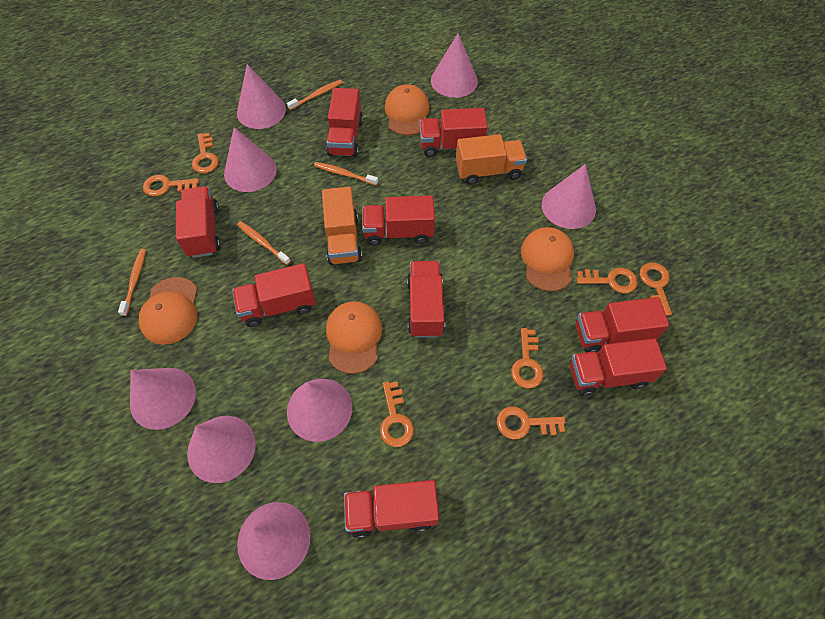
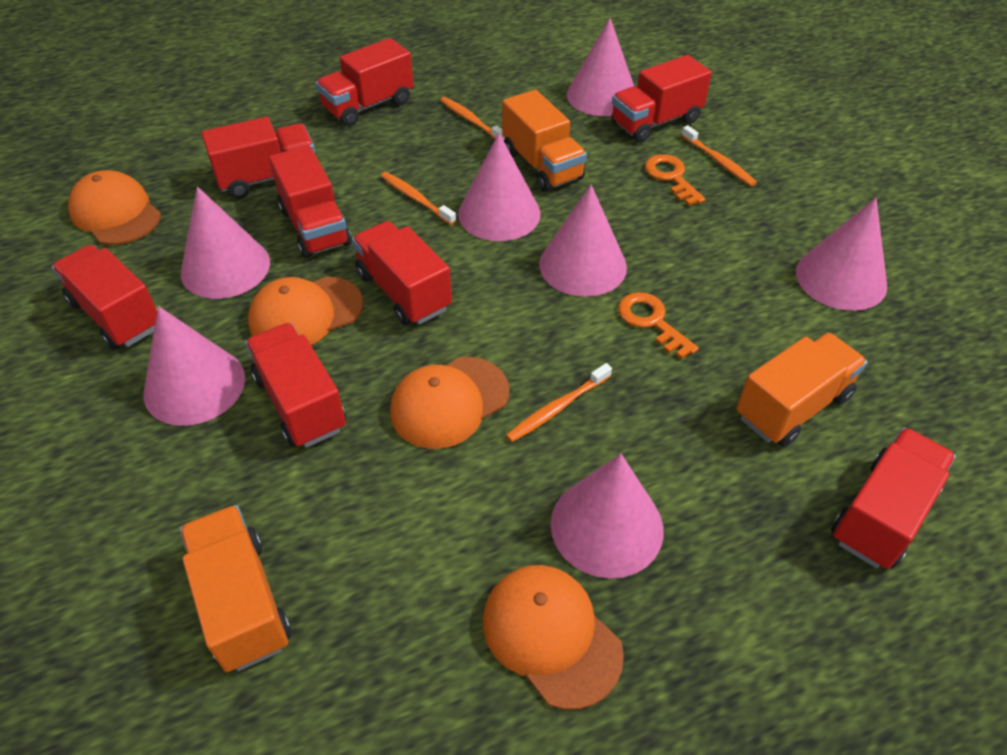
orange key: 7 -> 2
orange truck: 2 -> 3
pink cone: 8 -> 7
red truck: 9 -> 8

